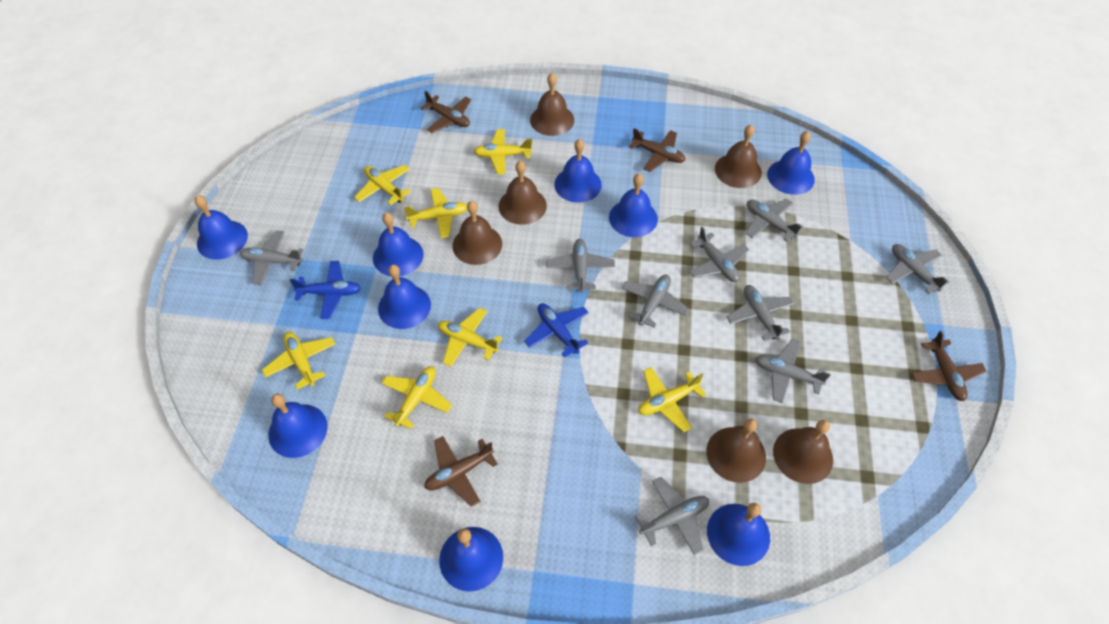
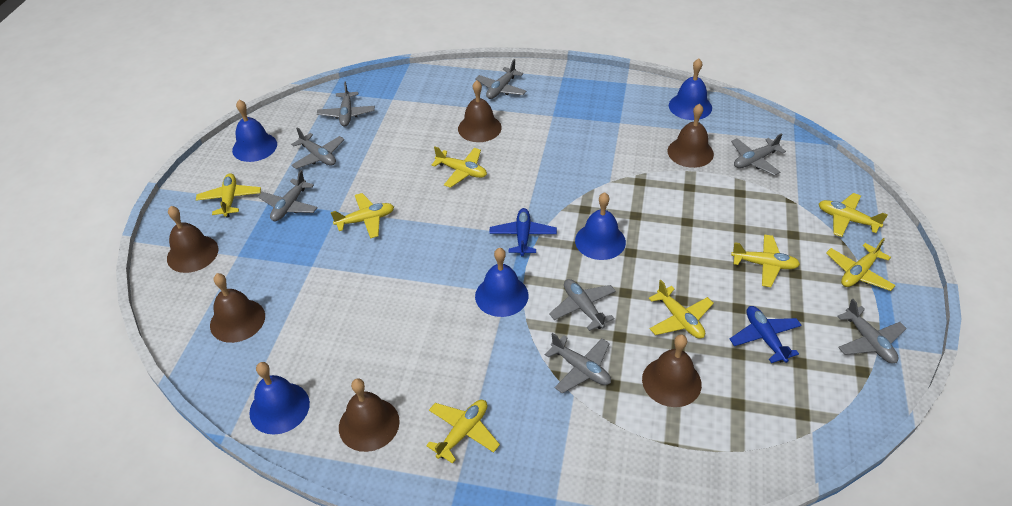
blue bell: 9 -> 5
brown plane: 4 -> 0
grey plane: 9 -> 8
yellow plane: 7 -> 8

